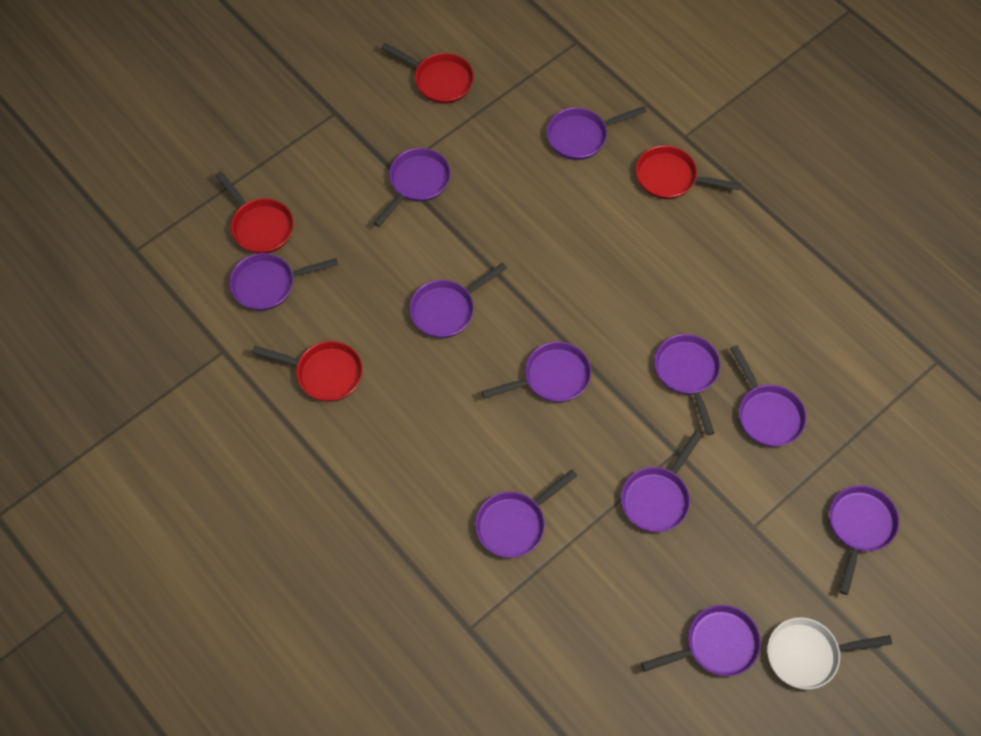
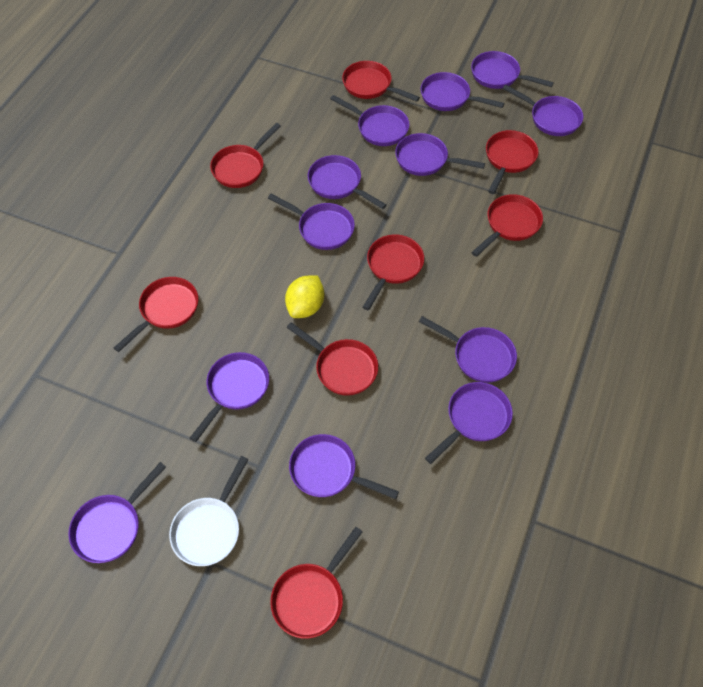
purple pan: 11 -> 12
red pan: 4 -> 8
yellow lemon: 0 -> 1

